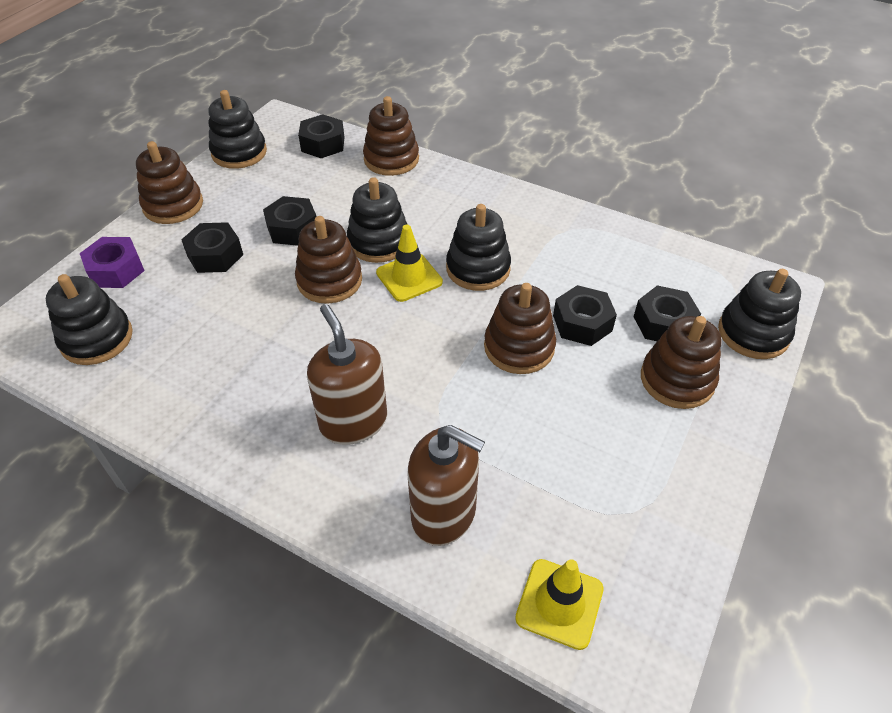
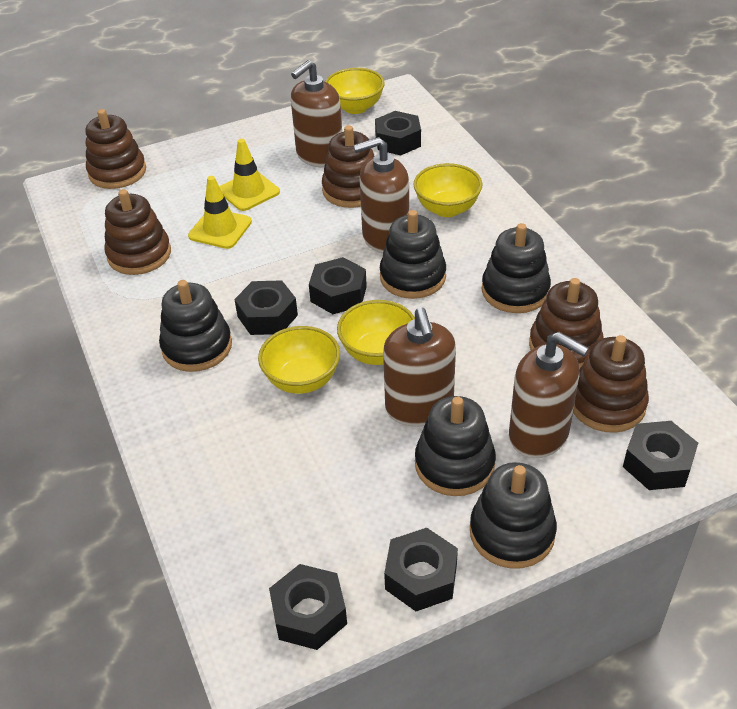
black nut: 5 -> 6
brown soap dispenser: 2 -> 4
purple nut: 1 -> 0
yellow bowl: 0 -> 4

